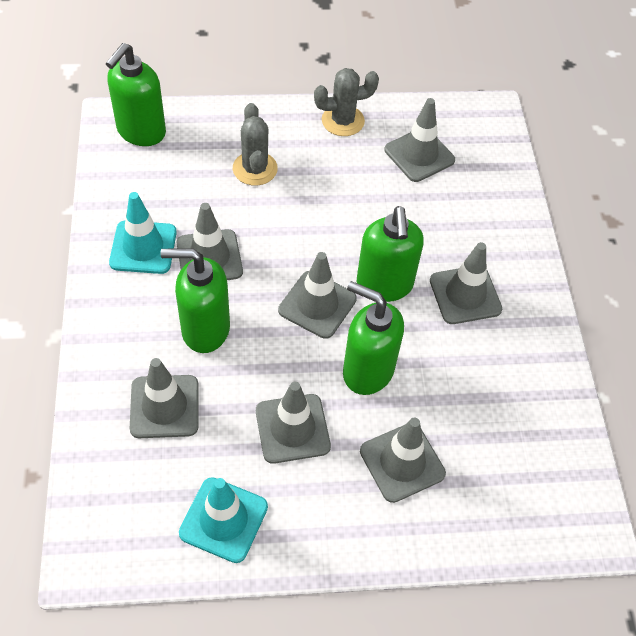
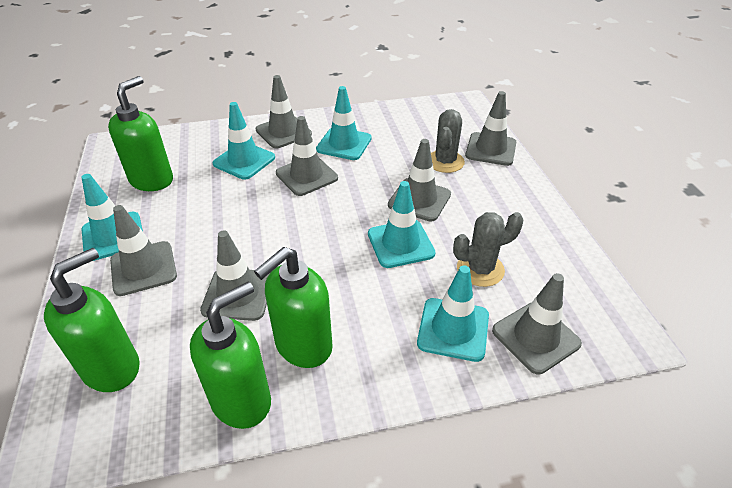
turquoise traffic cone: 2 -> 5

